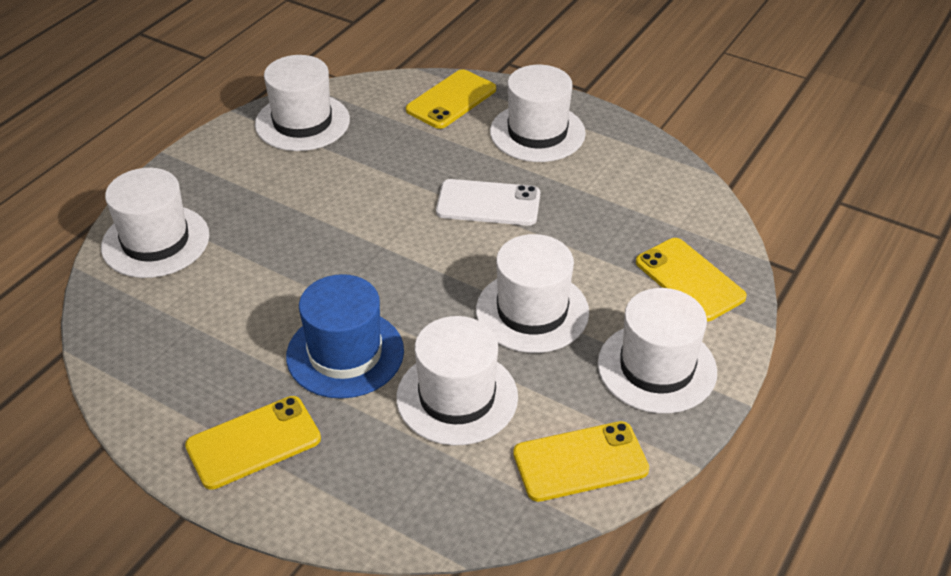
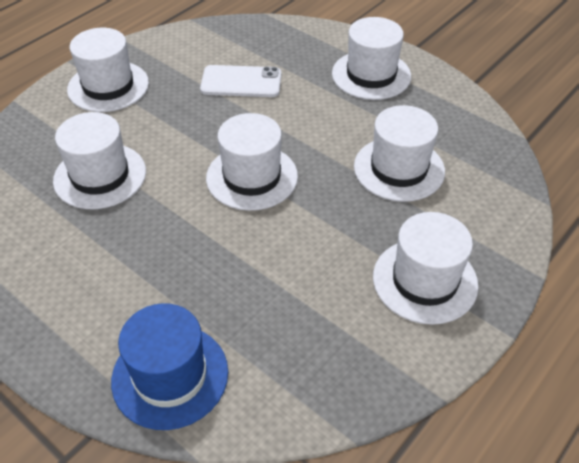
yellow phone: 4 -> 0

